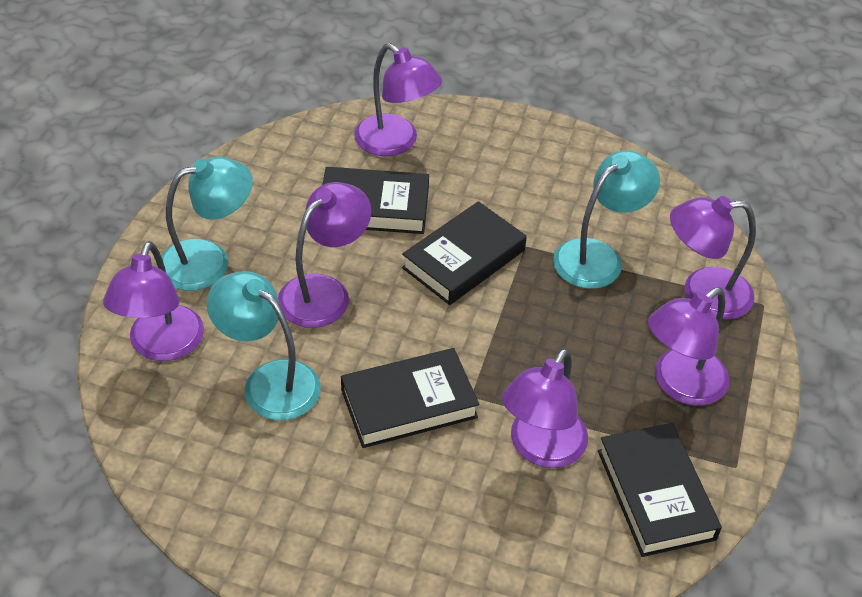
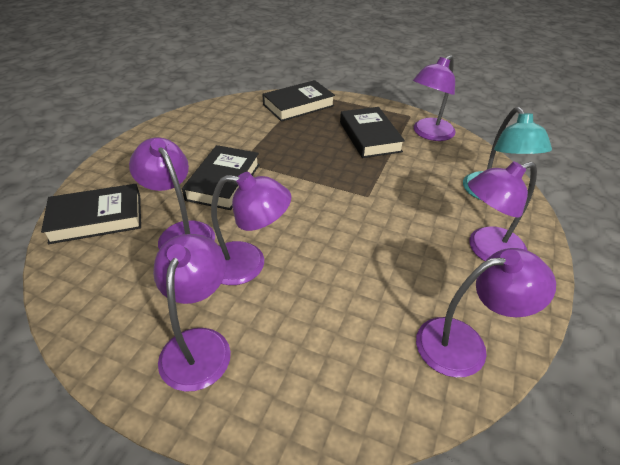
turquoise lamp: 3 -> 1

